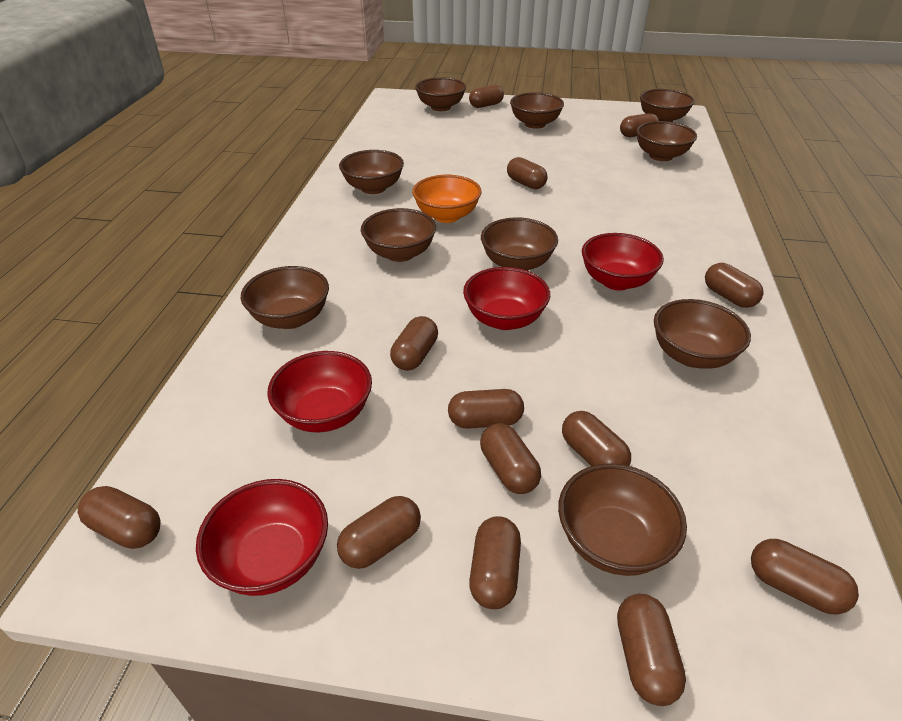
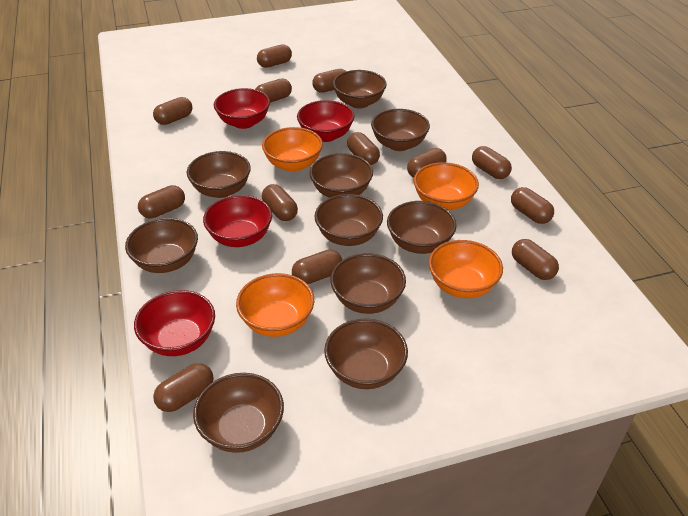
orange bowl: 1 -> 4

